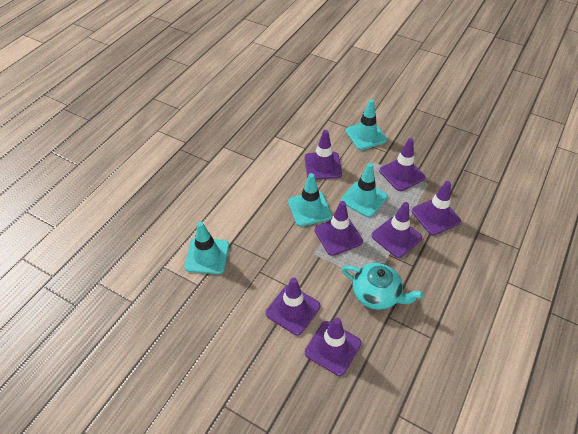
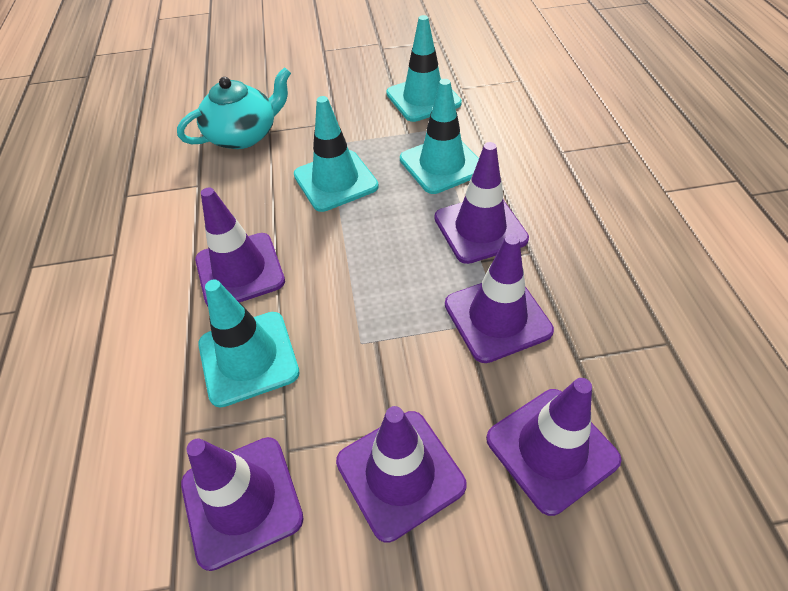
purple traffic cone: 7 -> 6

